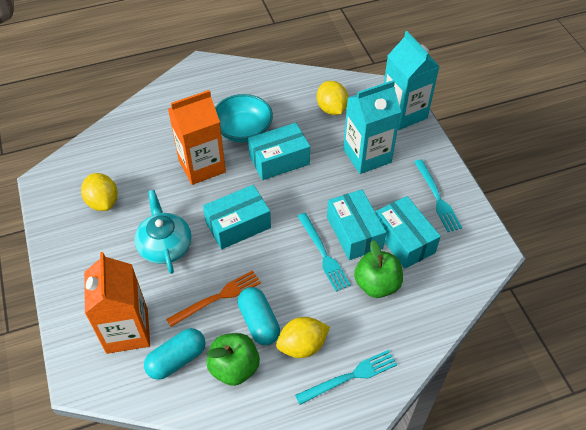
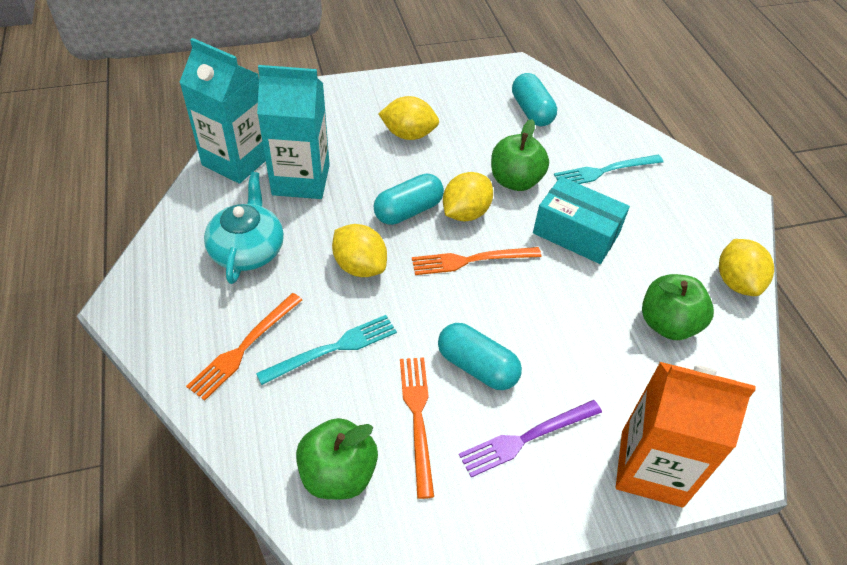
green apple: 2 -> 3
orange carton: 2 -> 1
orange fork: 1 -> 3
purple fork: 0 -> 1
turquoise bowl: 1 -> 0
turquoise box: 4 -> 1
turquoise capsule: 2 -> 3
turquoise fork: 3 -> 2
yellow lemon: 3 -> 4

